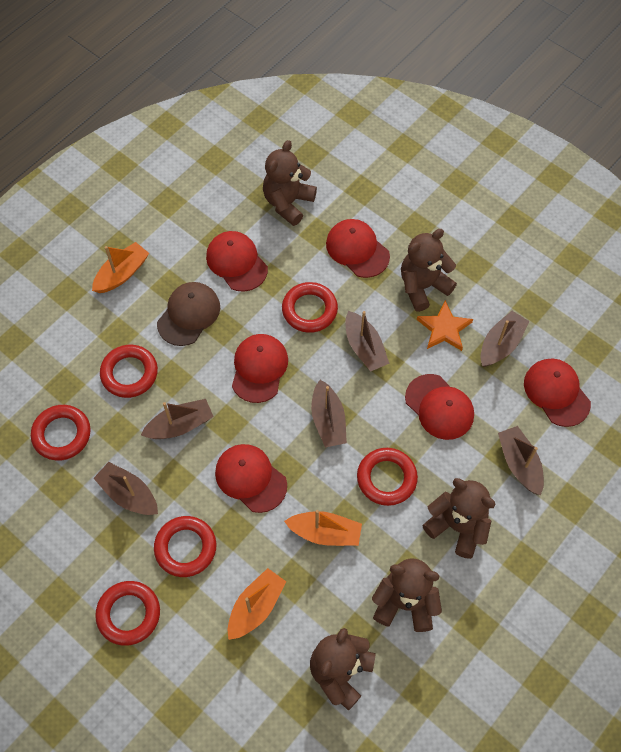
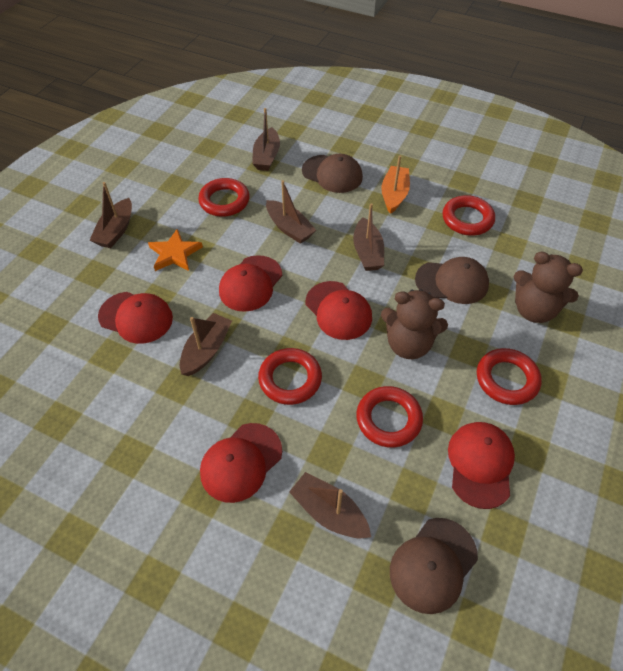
brown cap: 1 -> 3
brown teddy bear: 5 -> 2
orange boat: 3 -> 1
red cap: 6 -> 5
red ring: 6 -> 5

